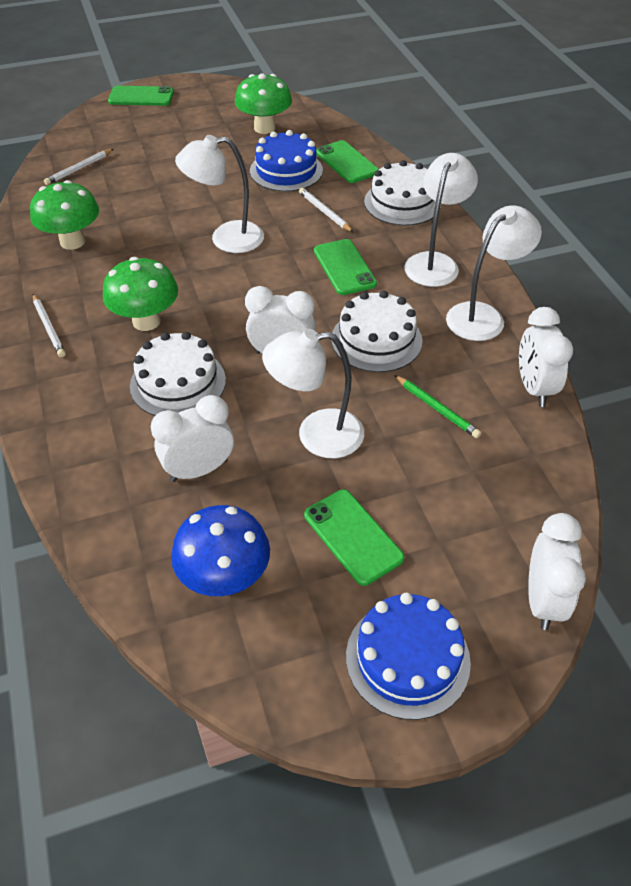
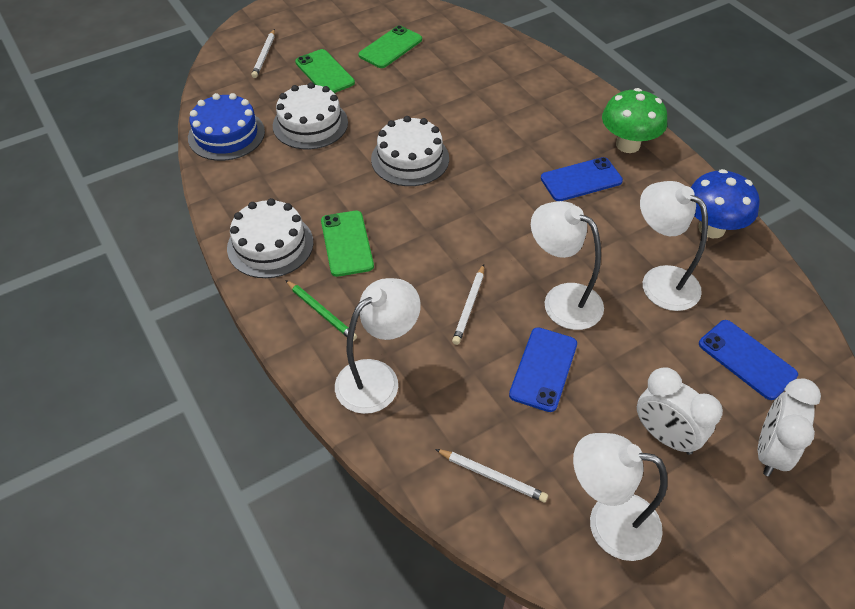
blue cake: 2 -> 1
blue phone: 0 -> 3
green mushroom: 3 -> 1
green phone: 4 -> 3
white clock: 4 -> 2

